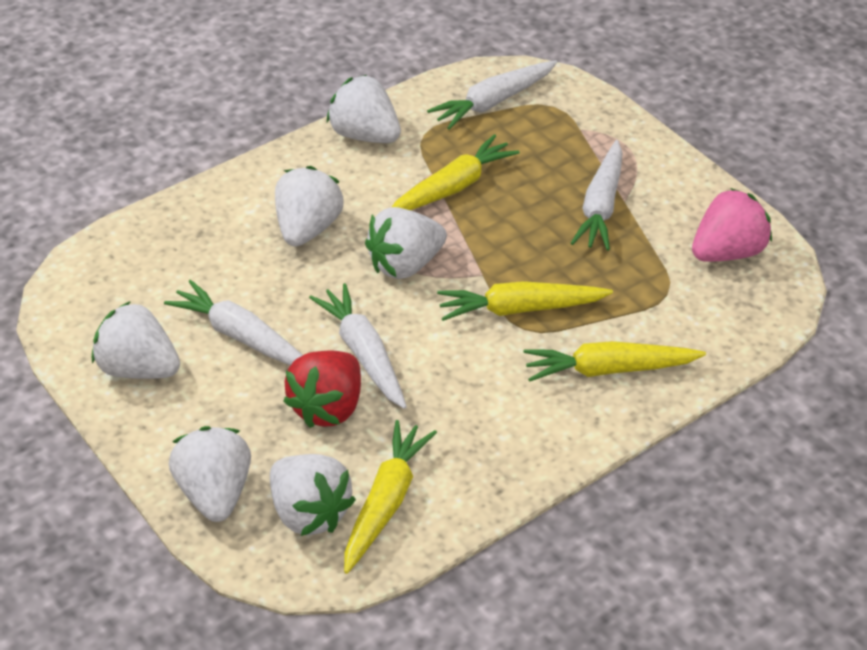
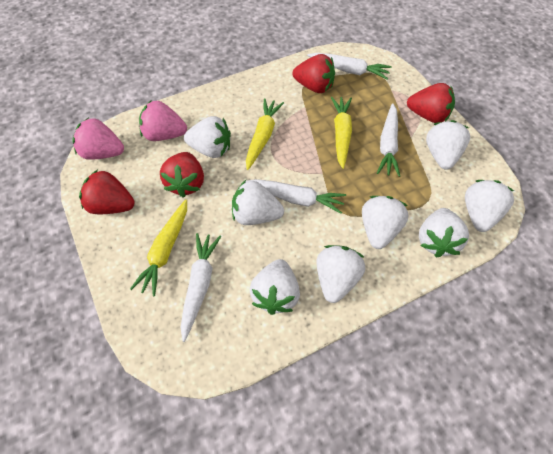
pink strawberry: 1 -> 2
red strawberry: 1 -> 4
white strawberry: 6 -> 8
yellow carrot: 4 -> 3

